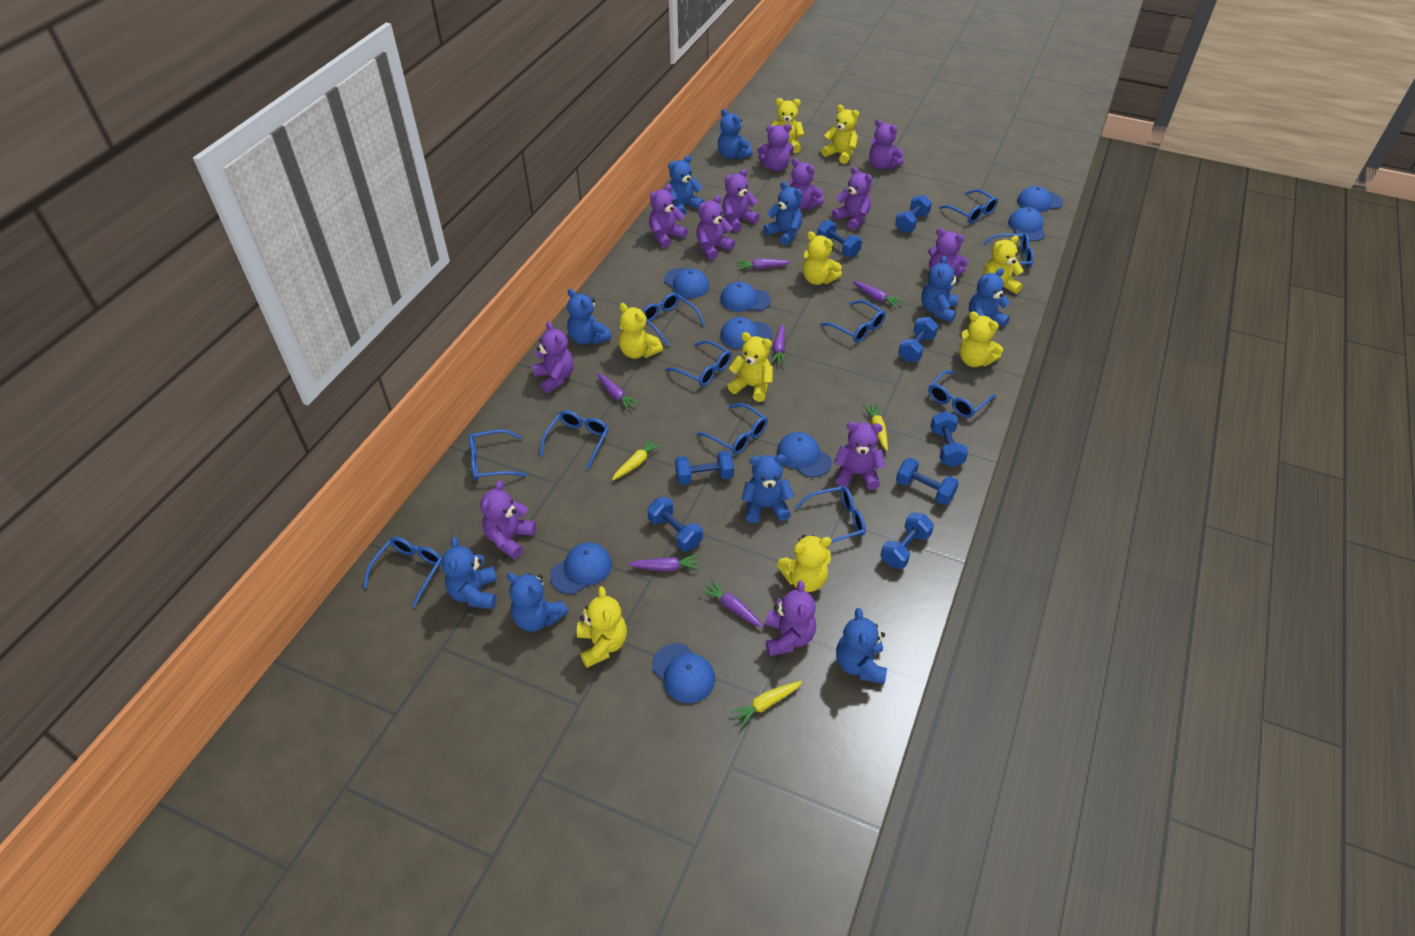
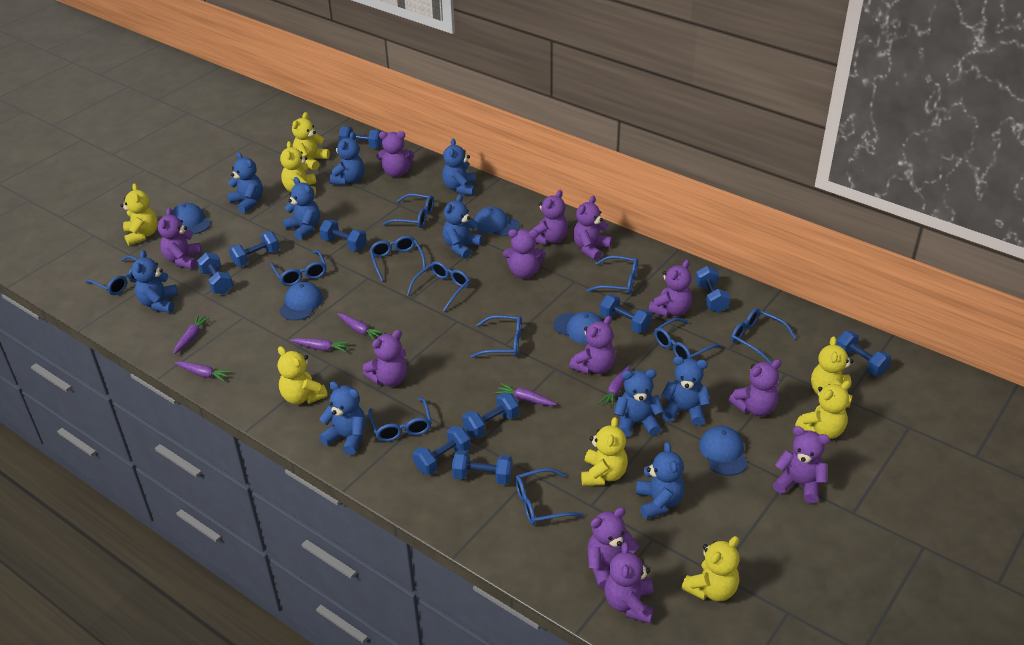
blue cap: 8 -> 5
blue dumbbell: 8 -> 10
yellow carrot: 3 -> 0
yellow teddy bear: 9 -> 8

